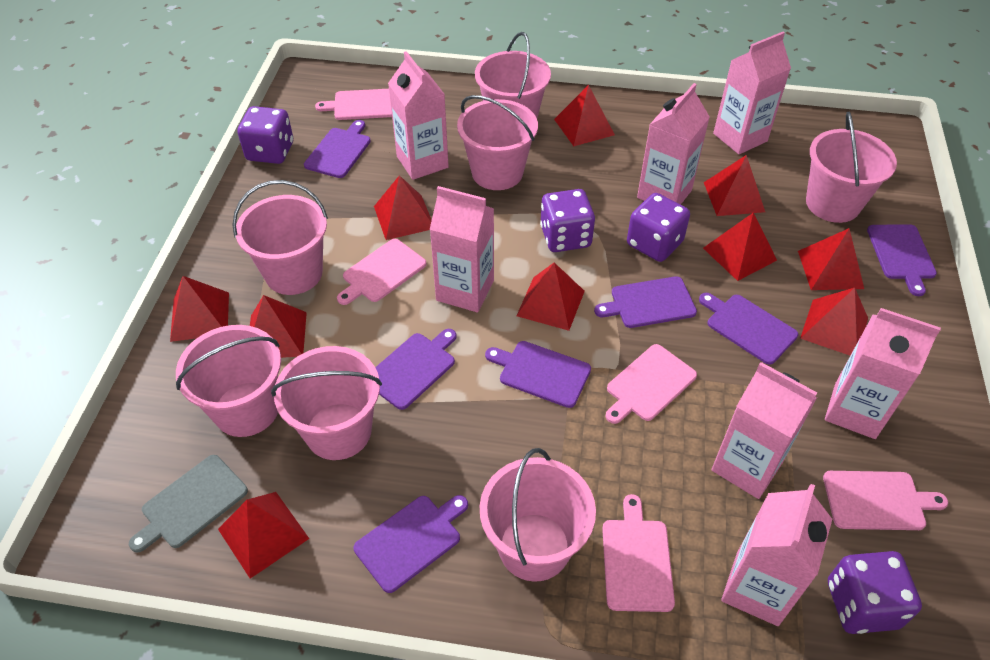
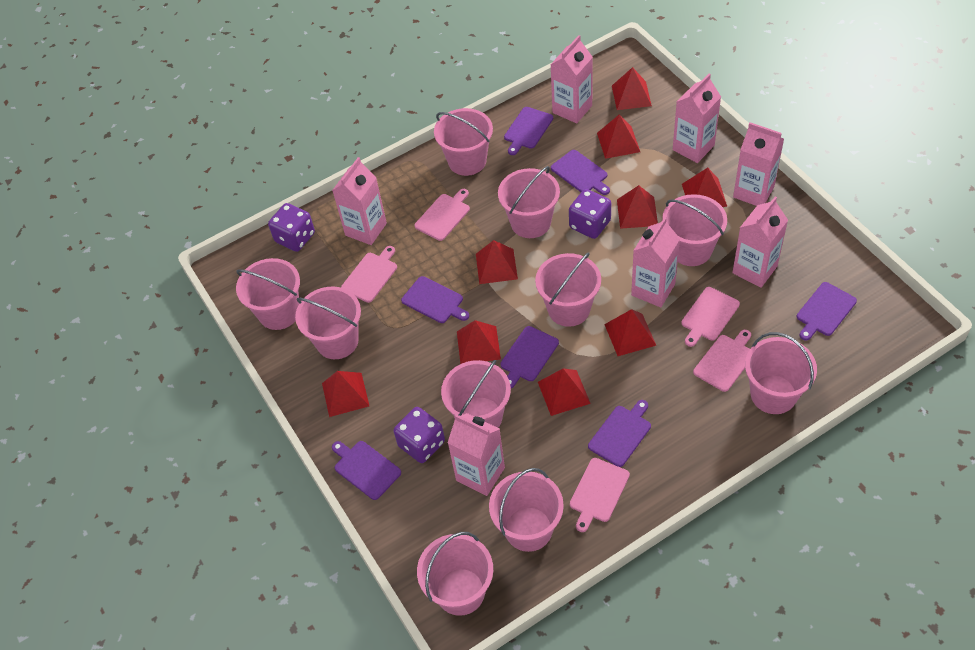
grey cutting board: 1 -> 0
pink bucket: 7 -> 10
purple dice: 4 -> 3
red pyramid: 10 -> 9

